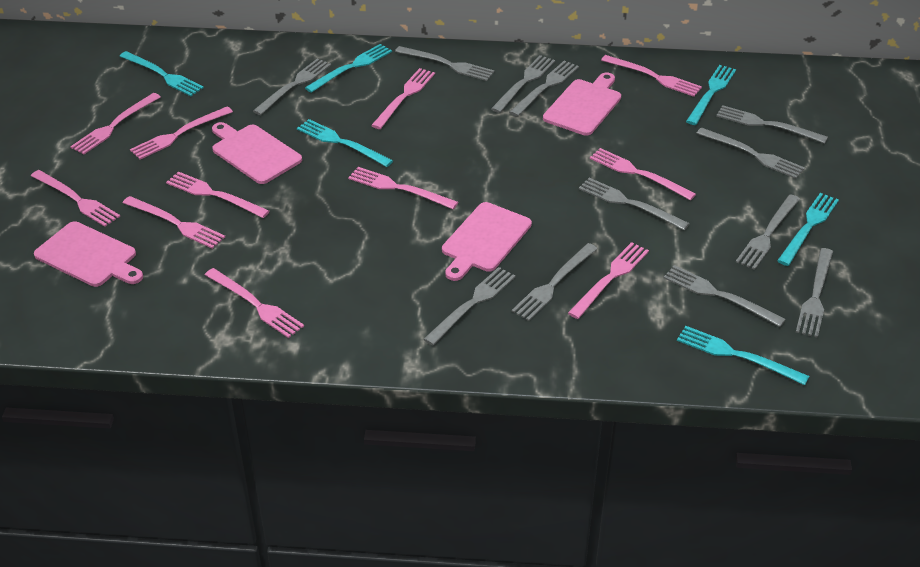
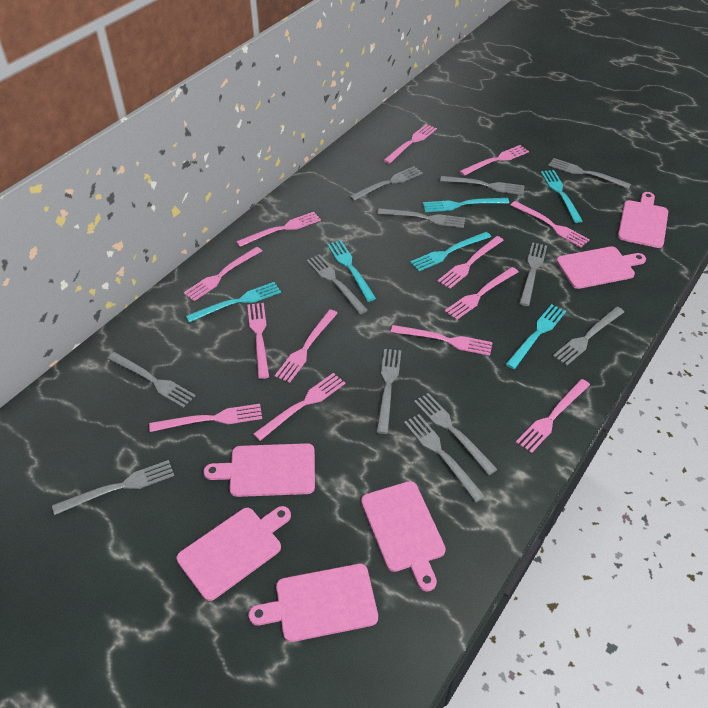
pink cutting board: 4 -> 6
pink fork: 11 -> 13

